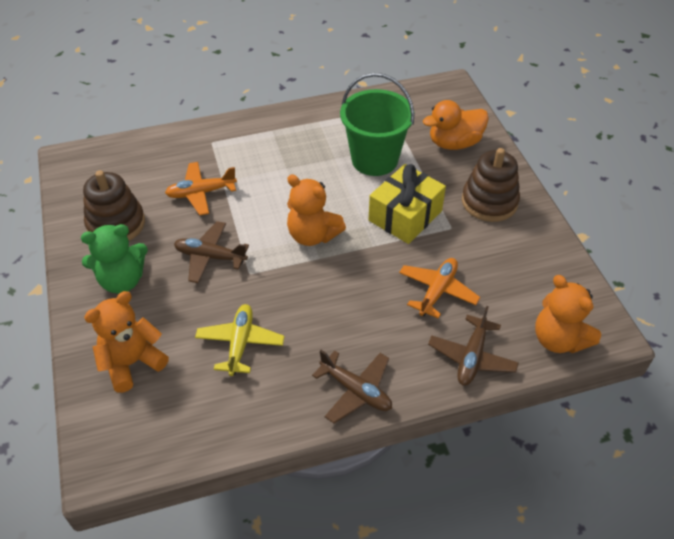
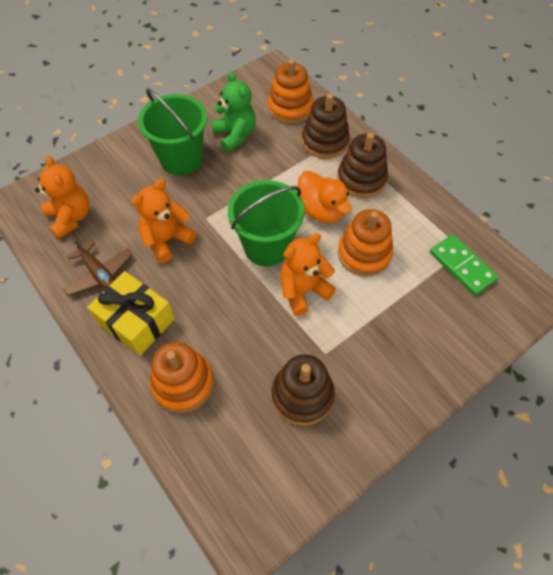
brown plane: 3 -> 1
brown stacking toy: 2 -> 3
green bucket: 1 -> 2
green domino: 0 -> 1
orange plane: 2 -> 0
orange stacking toy: 0 -> 3
yellow plane: 1 -> 0

